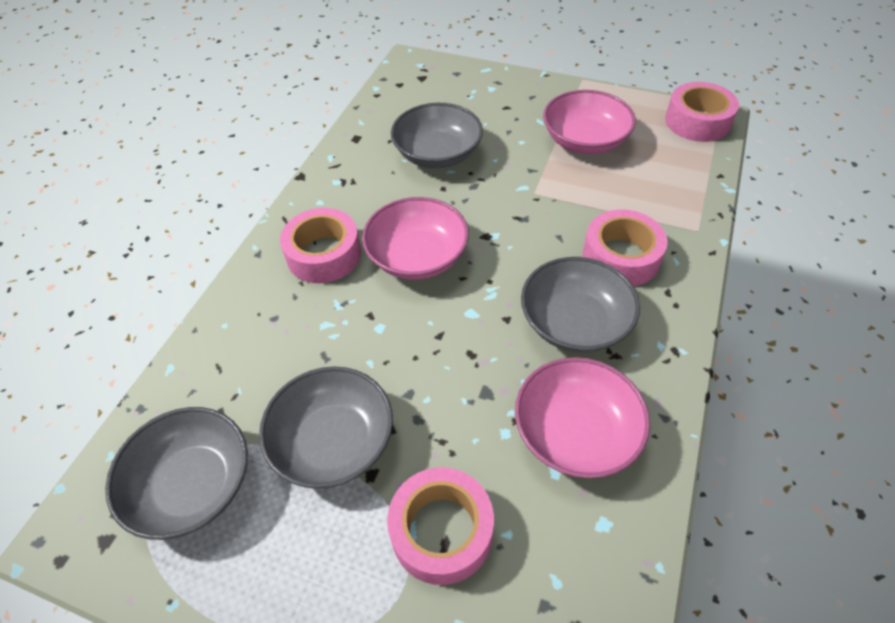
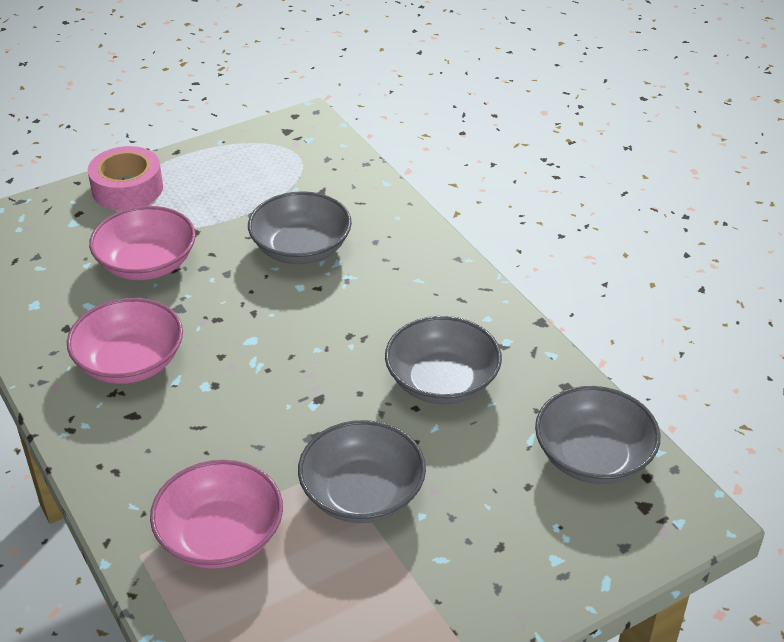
pink tape: 4 -> 1

